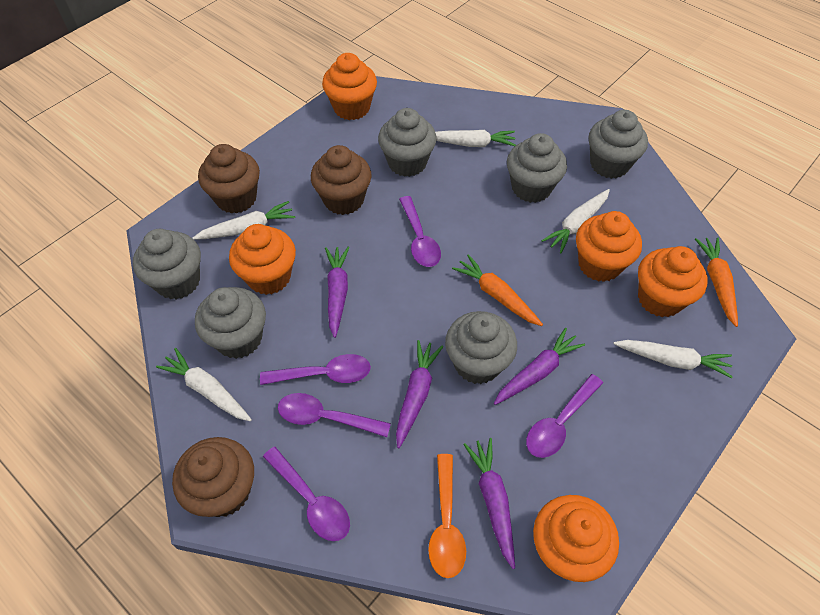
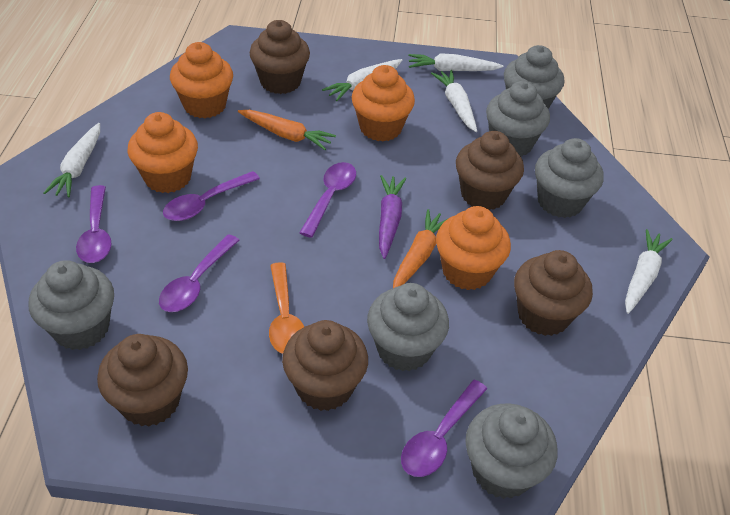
brown cupcake: 3 -> 5
orange cupcake: 5 -> 4
purple carrot: 4 -> 1

